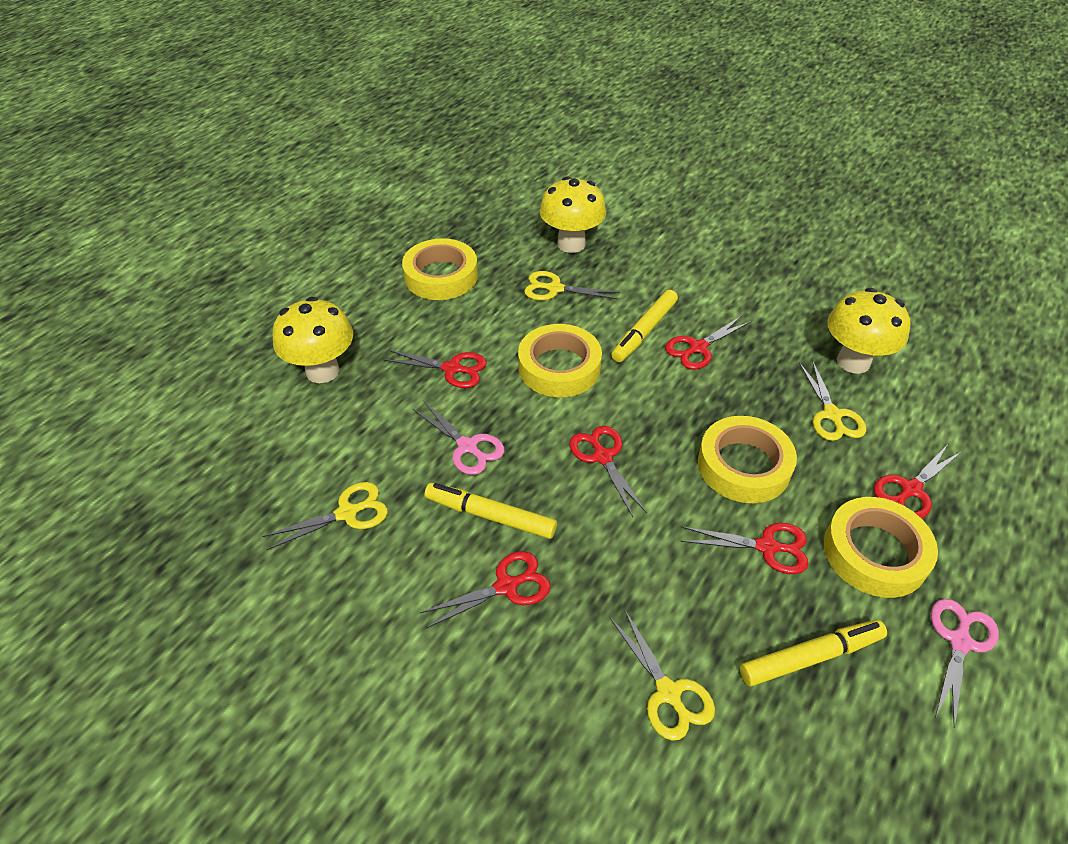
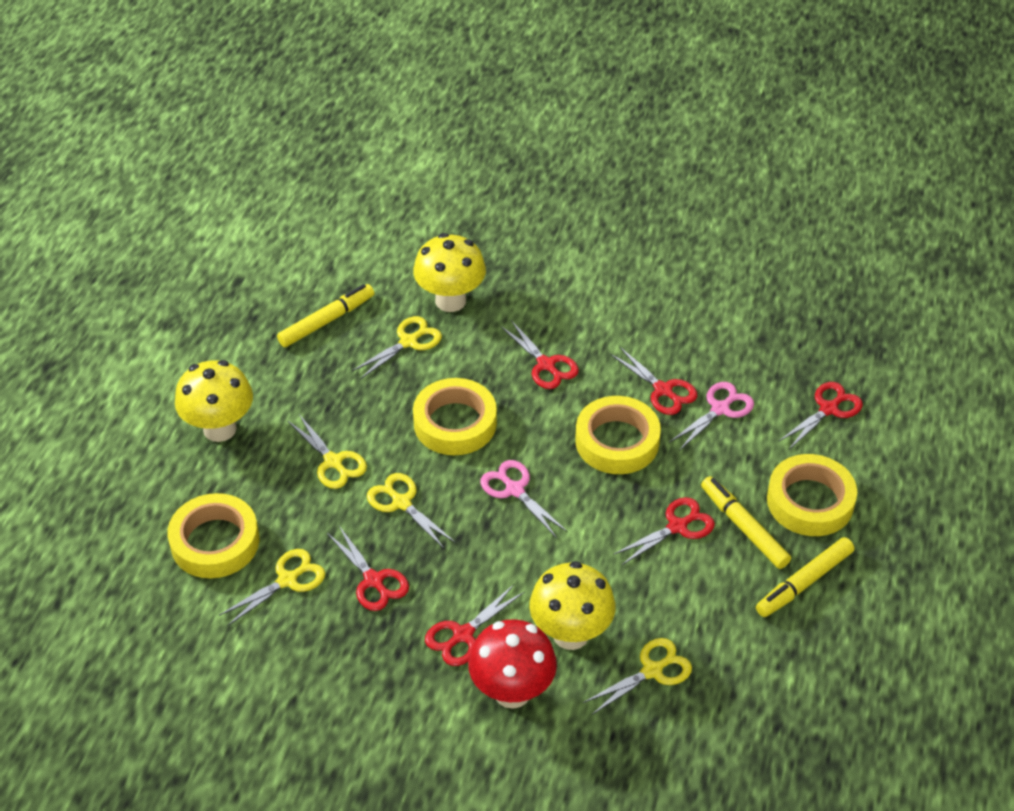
red mushroom: 0 -> 1
yellow scissors: 4 -> 5

